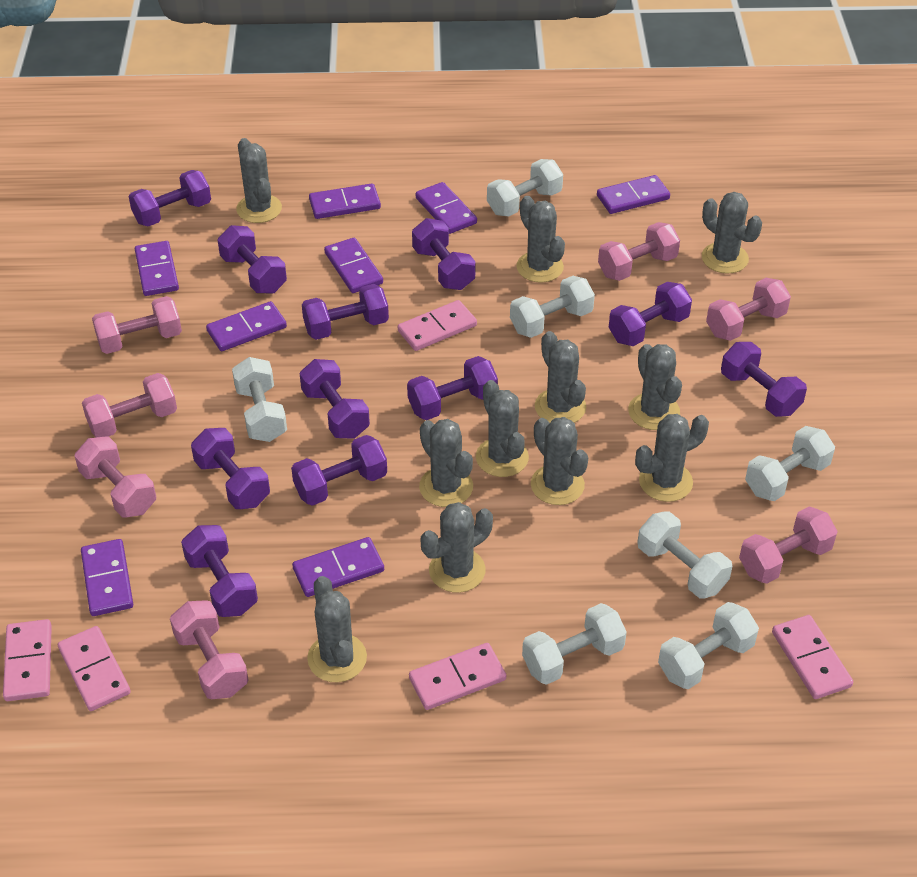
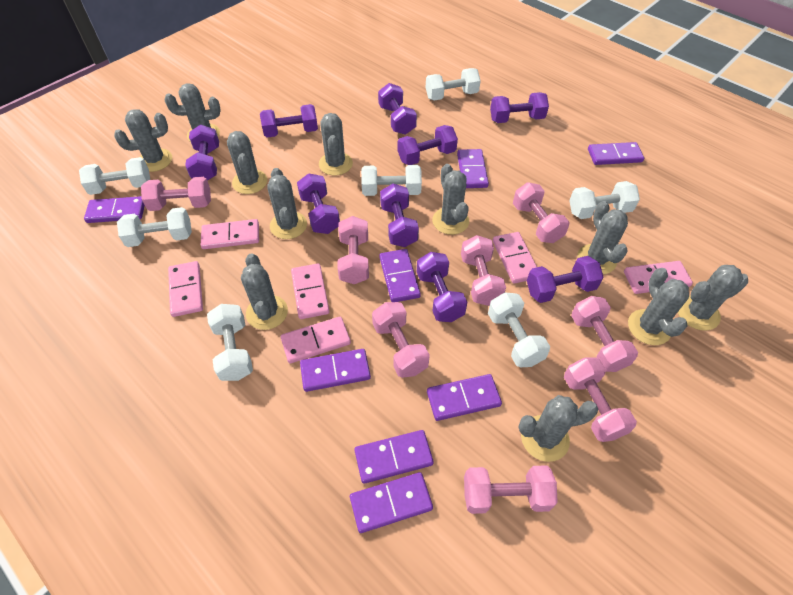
pink domino: 5 -> 6
pink dumbbell: 7 -> 8
purple dumbbell: 11 -> 9

